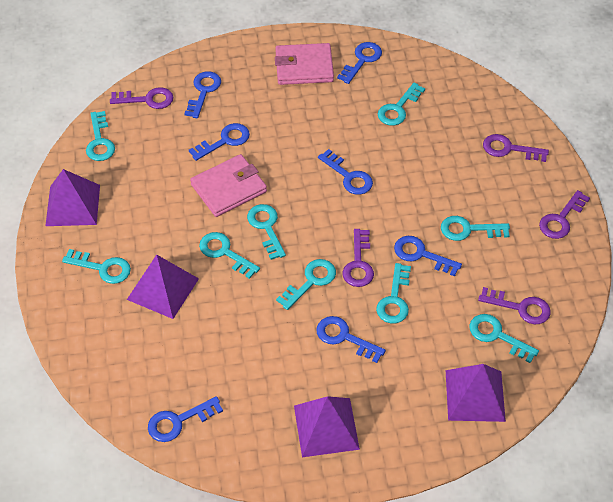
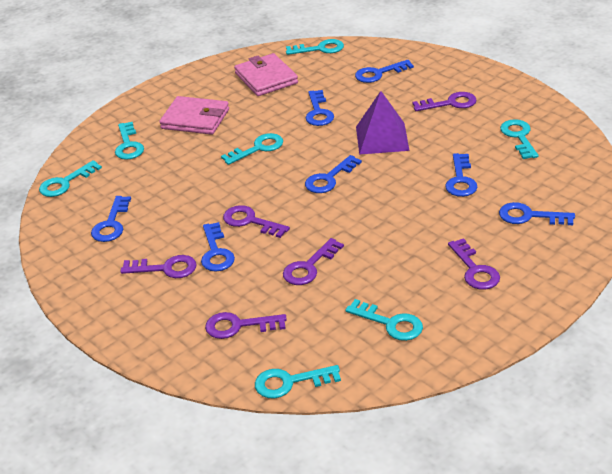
purple key: 5 -> 6
purple pyramid: 4 -> 1
turquoise key: 9 -> 7

